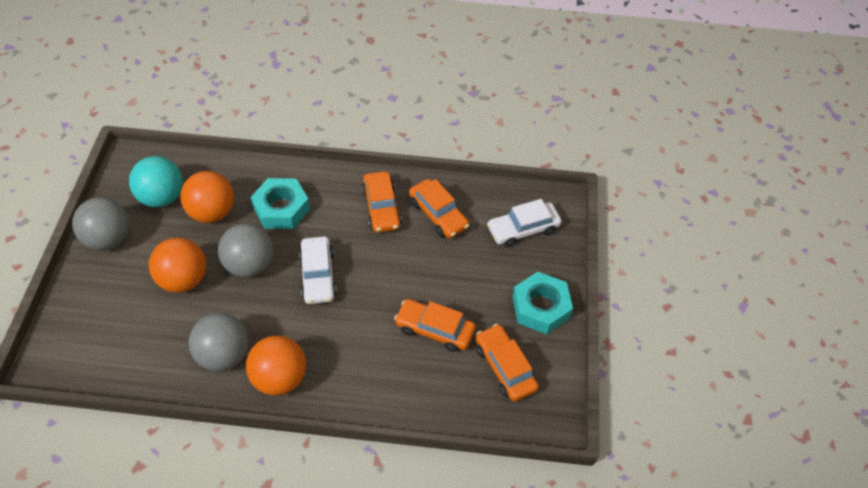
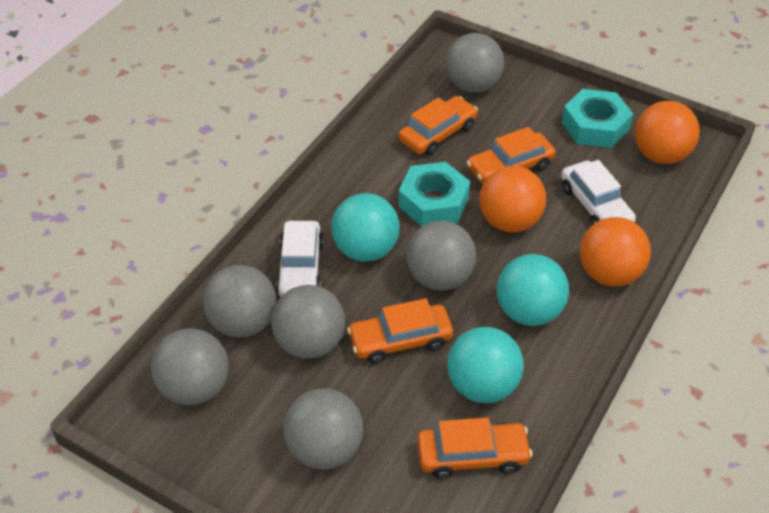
grey ball: 3 -> 6
turquoise ball: 1 -> 3

